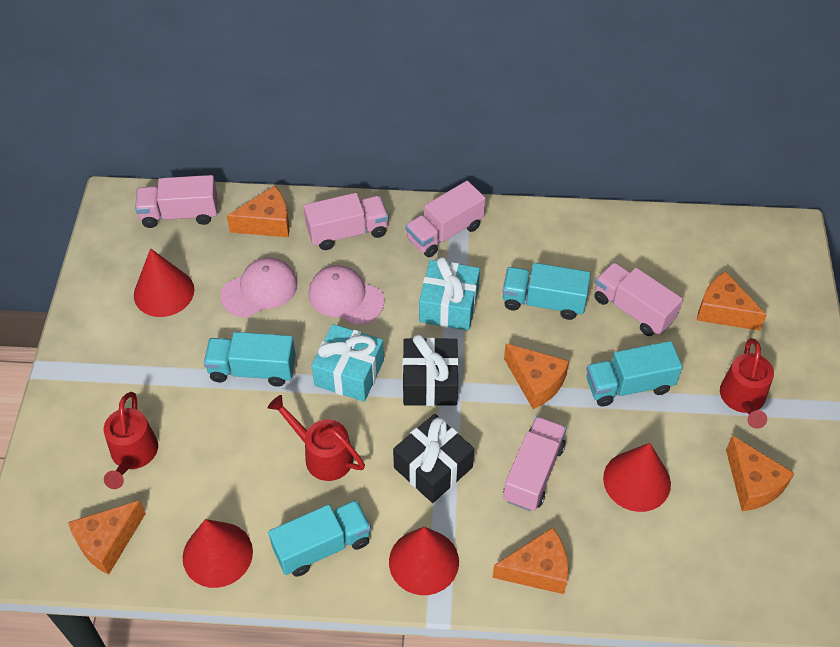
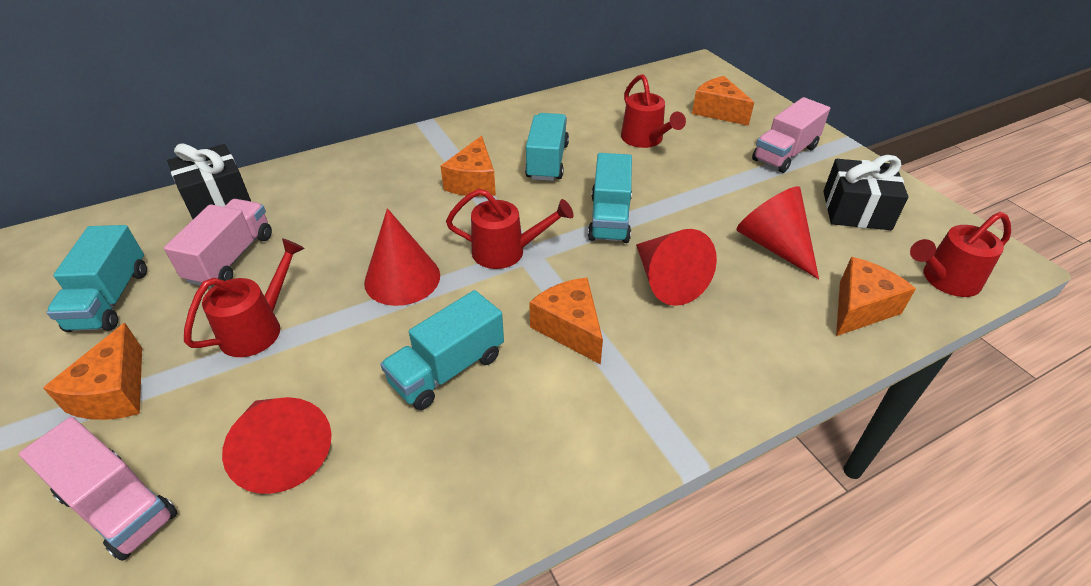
orange cheese: 6 -> 5
pink cap: 2 -> 0
pink truck: 5 -> 3
red watering can: 3 -> 4
turquoise gift: 2 -> 0

